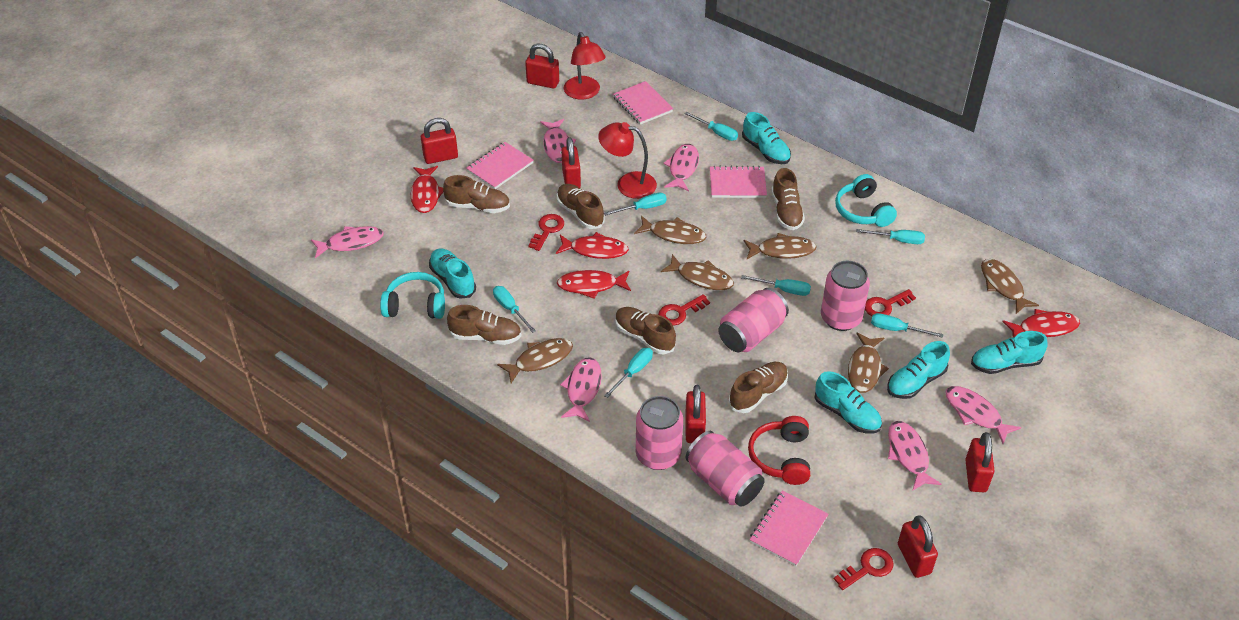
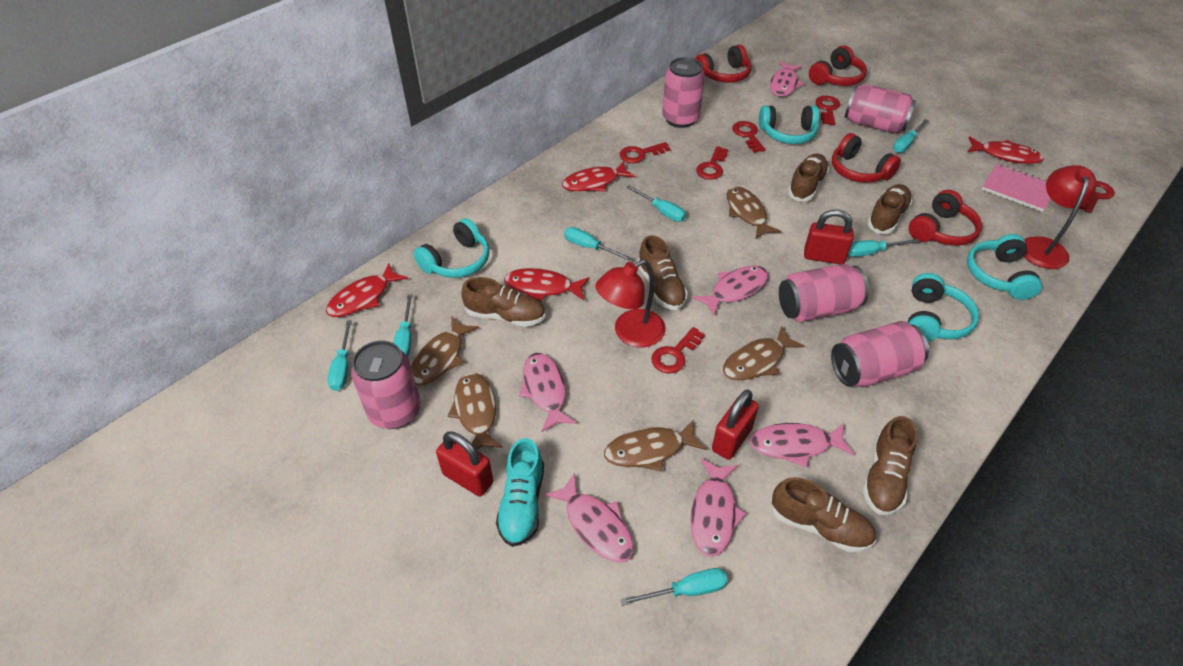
brown fish: 6 -> 5
pink can: 4 -> 5
pink notebook: 4 -> 1
red headphones: 1 -> 4
red key: 4 -> 6
red padlock: 6 -> 3
turquoise headphones: 2 -> 4
turquoise shoe: 5 -> 1

